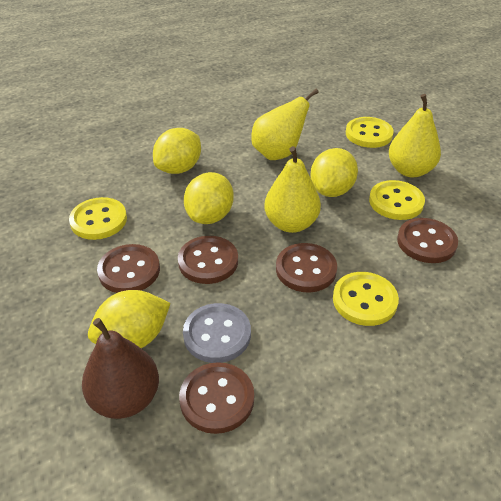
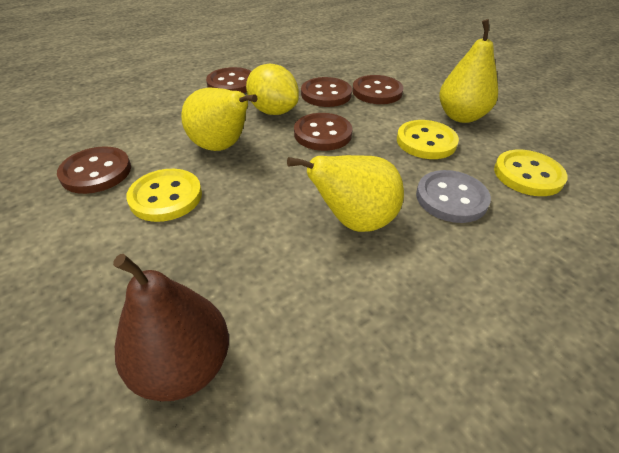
yellow button: 4 -> 3
yellow lemon: 4 -> 1

